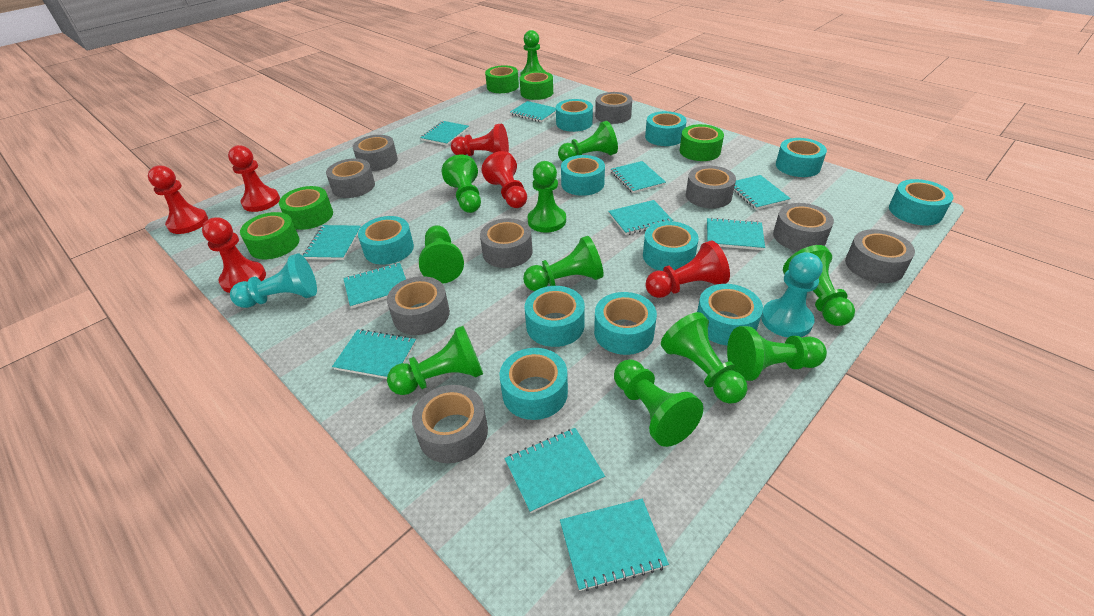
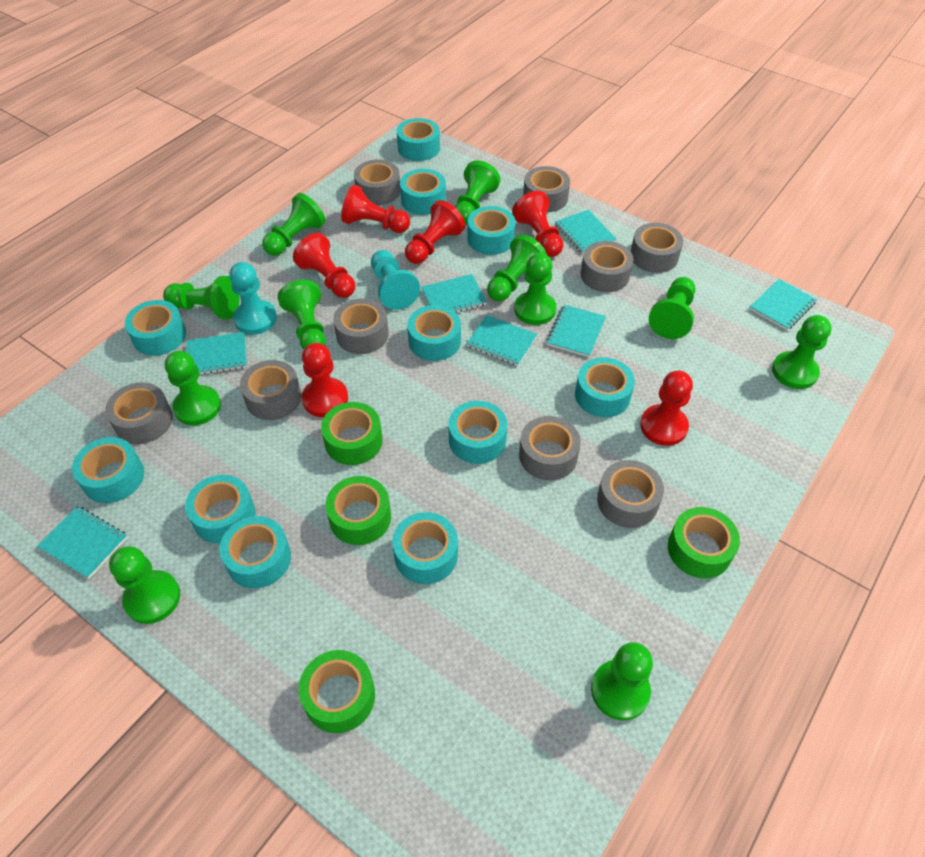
green tape: 5 -> 4
turquoise notebook: 11 -> 7

